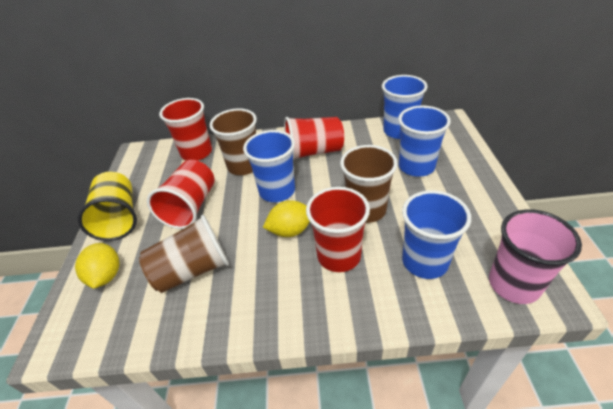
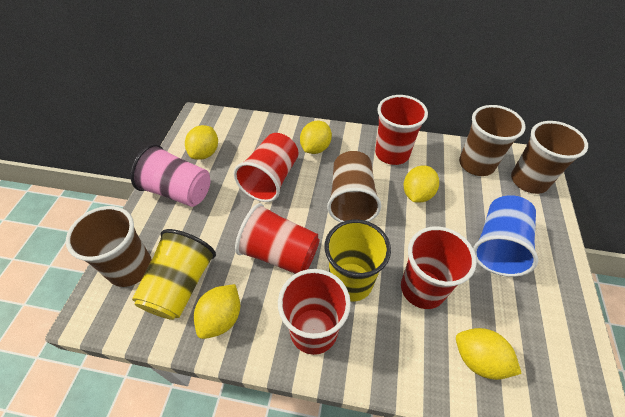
blue cup: 4 -> 1
brown cup: 3 -> 4
red cup: 4 -> 5
yellow cup: 1 -> 2
yellow lemon: 2 -> 5

